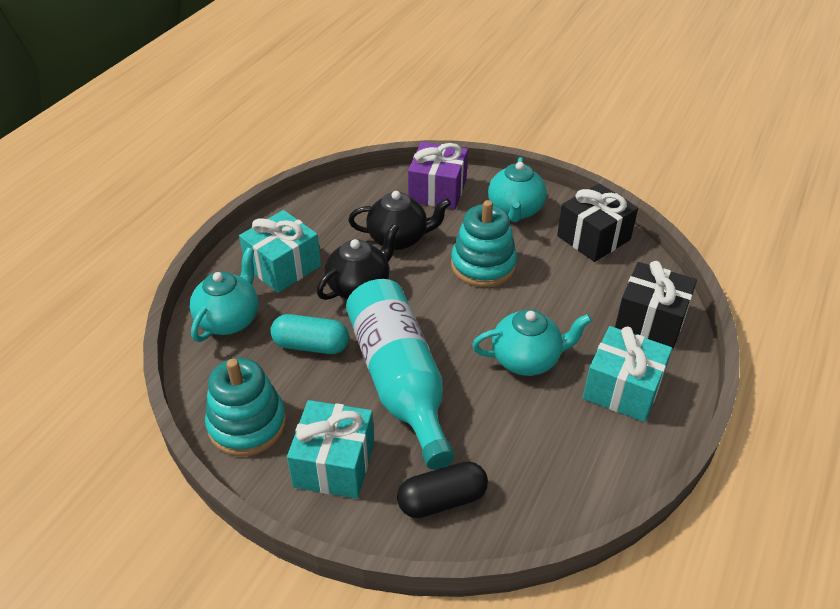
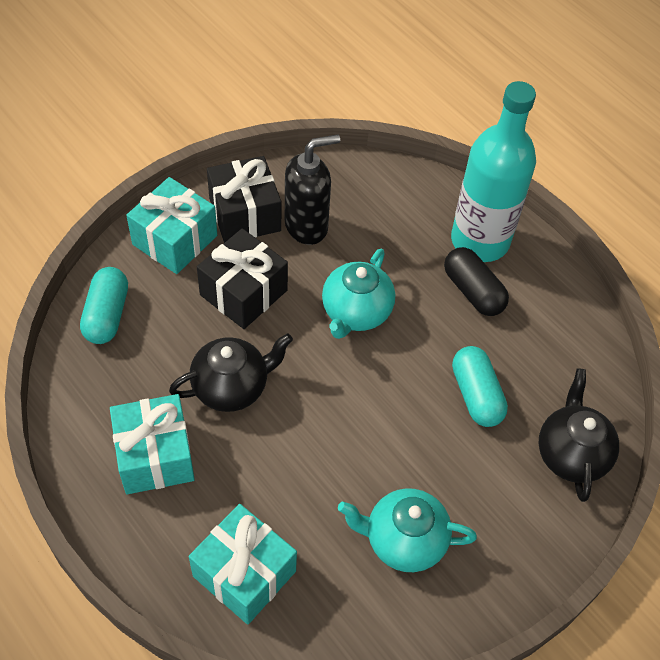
black soap dispenser: 0 -> 1
purple gift: 1 -> 0
turquoise capsule: 1 -> 2
turquoise stacking toy: 2 -> 0
turquoise teapot: 3 -> 2

